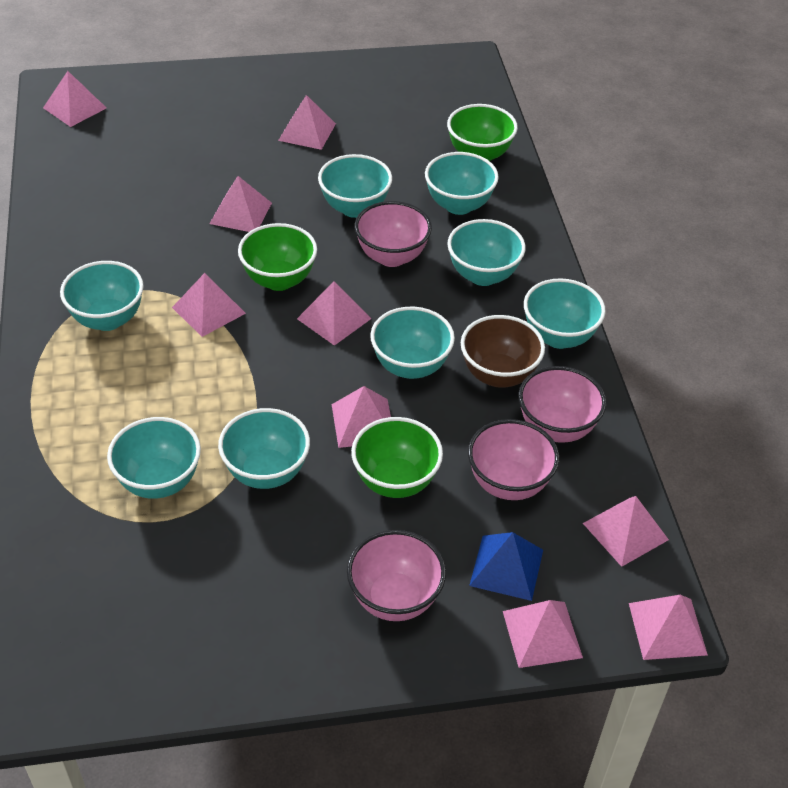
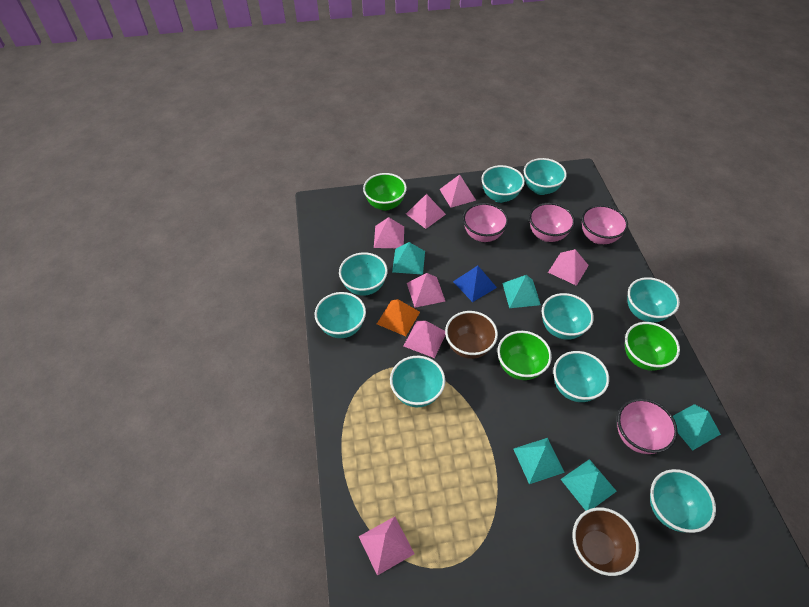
brown bowl: 1 -> 2
orange pyramid: 0 -> 1
pink pyramid: 9 -> 7
turquoise bowl: 8 -> 9
turquoise pyramid: 0 -> 5

